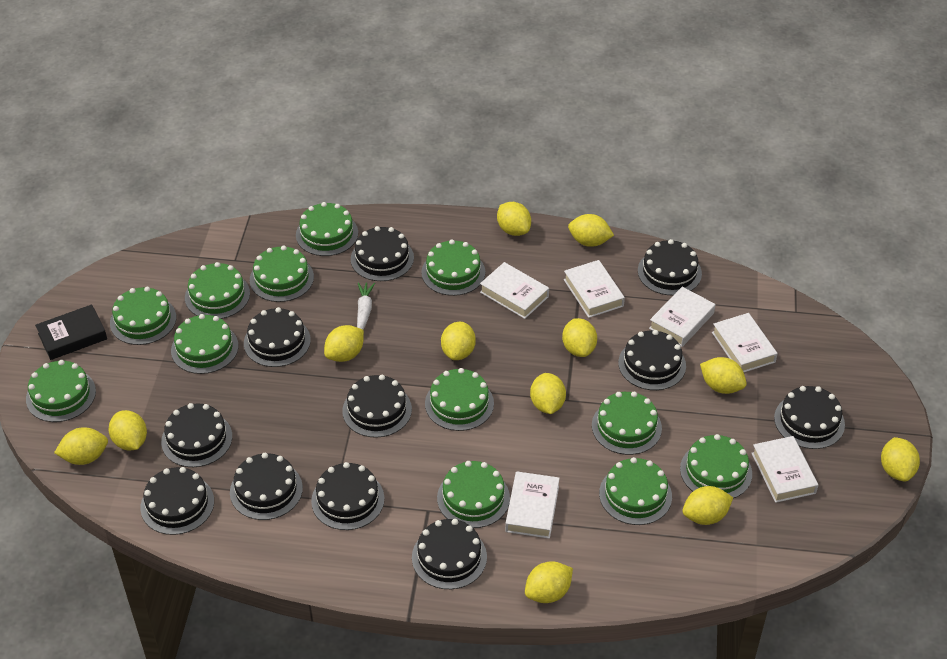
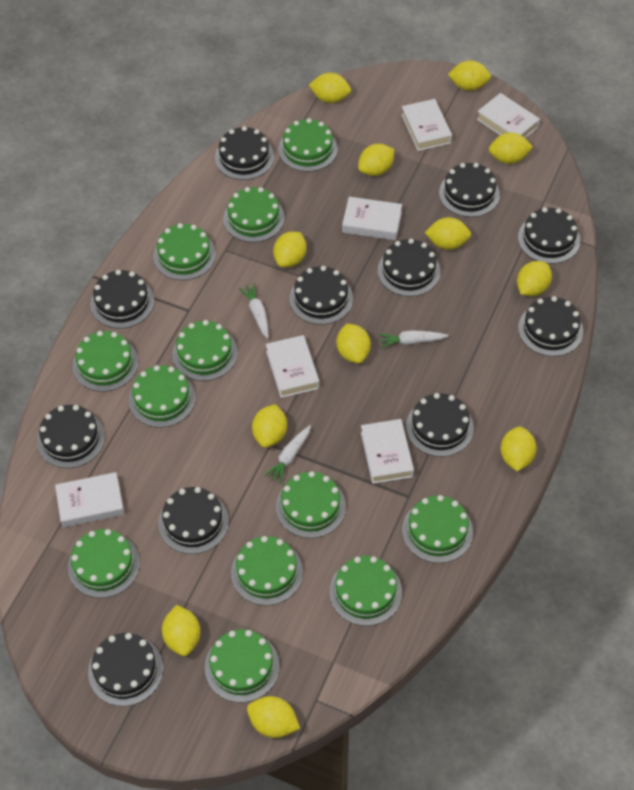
black book: 1 -> 0
white carrot: 1 -> 3

